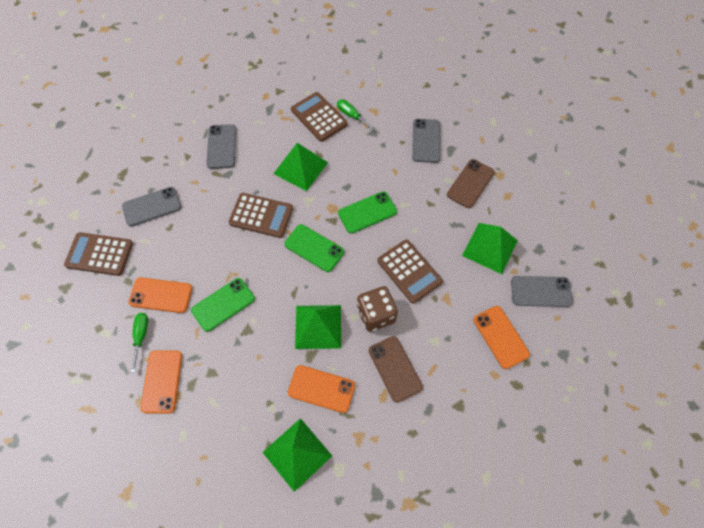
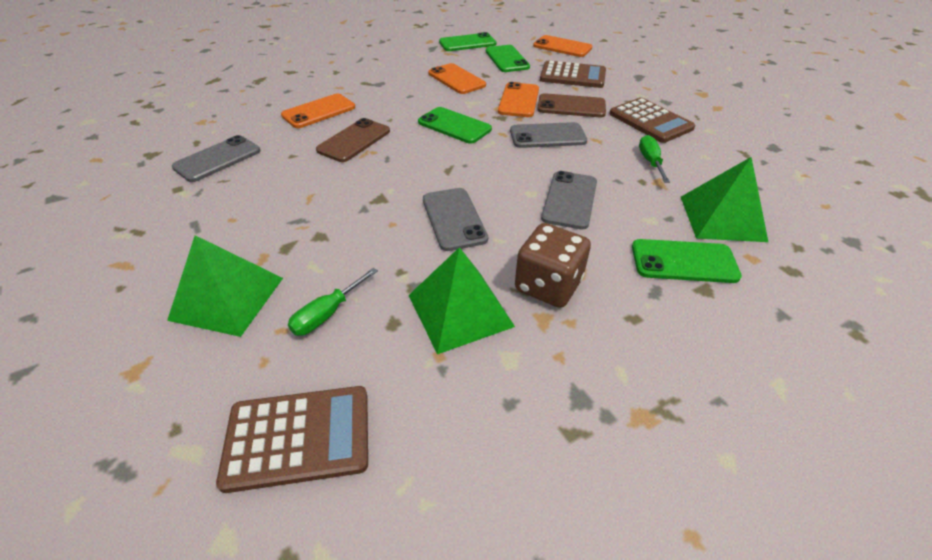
brown calculator: 4 -> 3
green phone: 3 -> 4
green pyramid: 4 -> 3

